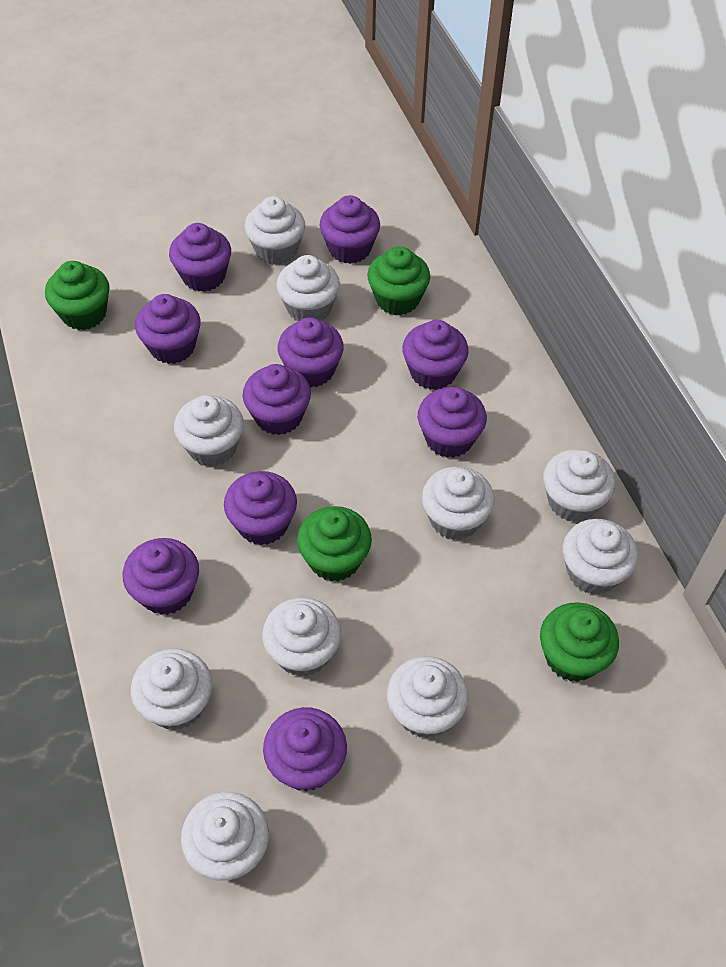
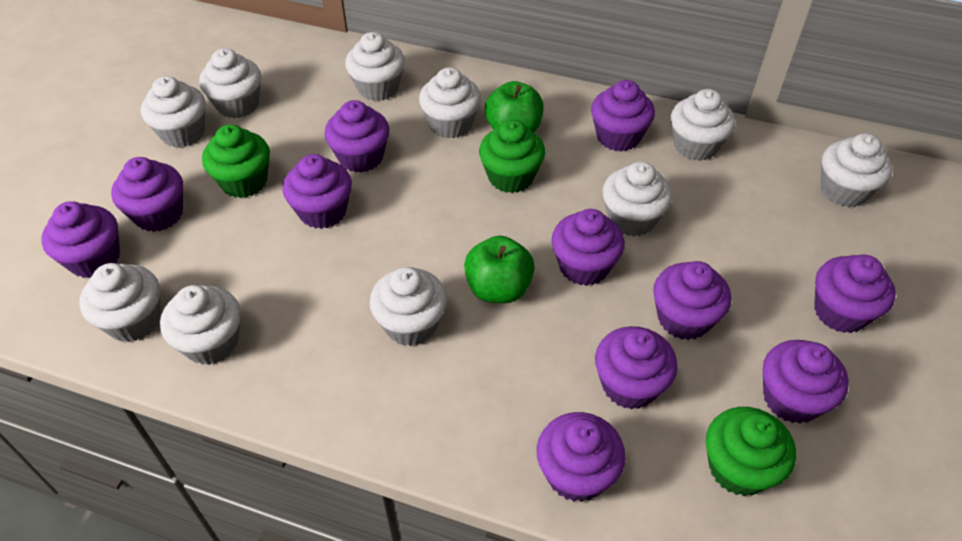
green apple: 0 -> 2
green cupcake: 4 -> 3
purple cupcake: 10 -> 11

